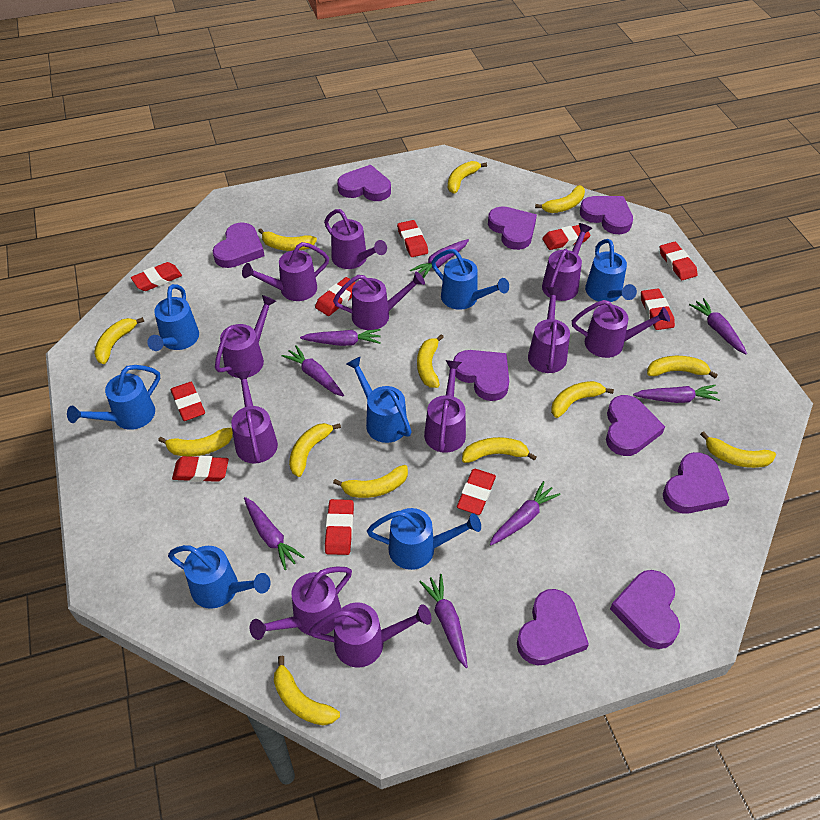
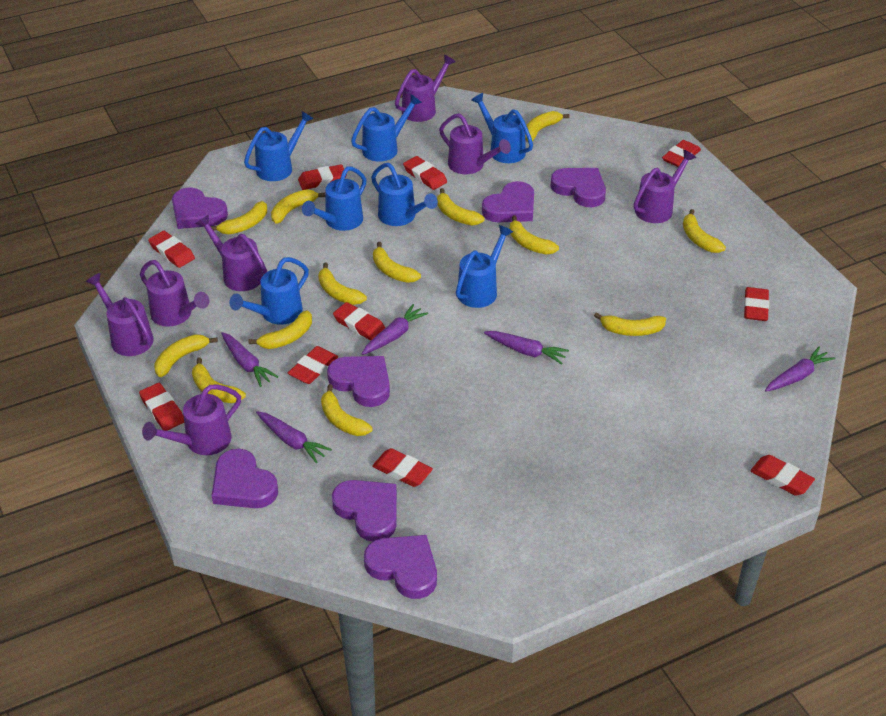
purple carrot: 8 -> 5
purple heart: 9 -> 7
purple watering can: 11 -> 7

